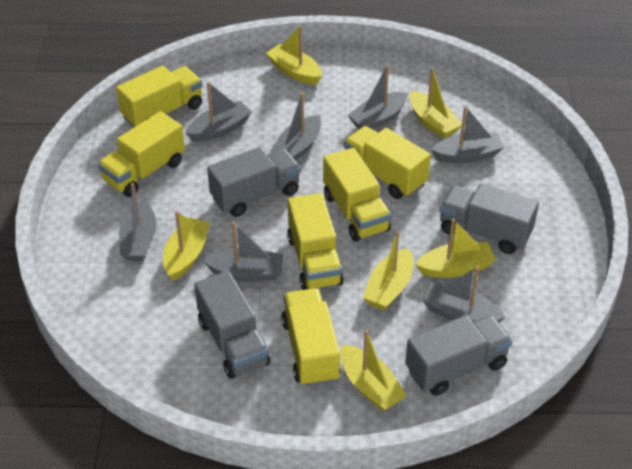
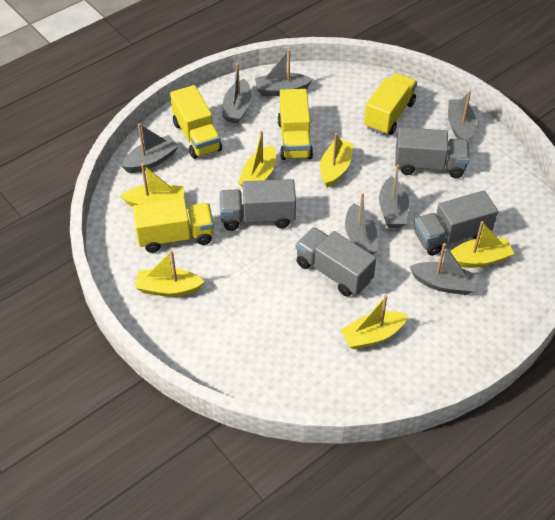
yellow truck: 6 -> 4

